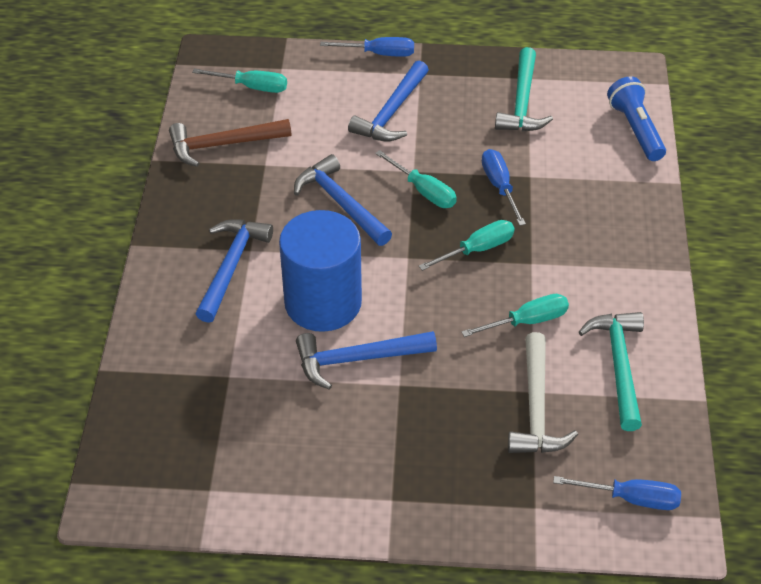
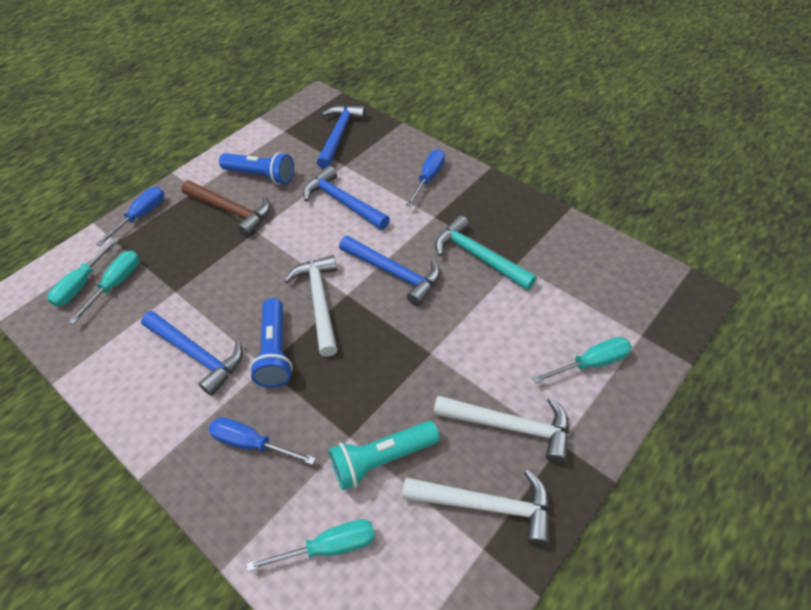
blue cylinder: 1 -> 0
blue flashlight: 1 -> 2
turquoise flashlight: 0 -> 1
turquoise hammer: 2 -> 1
white hammer: 1 -> 3

